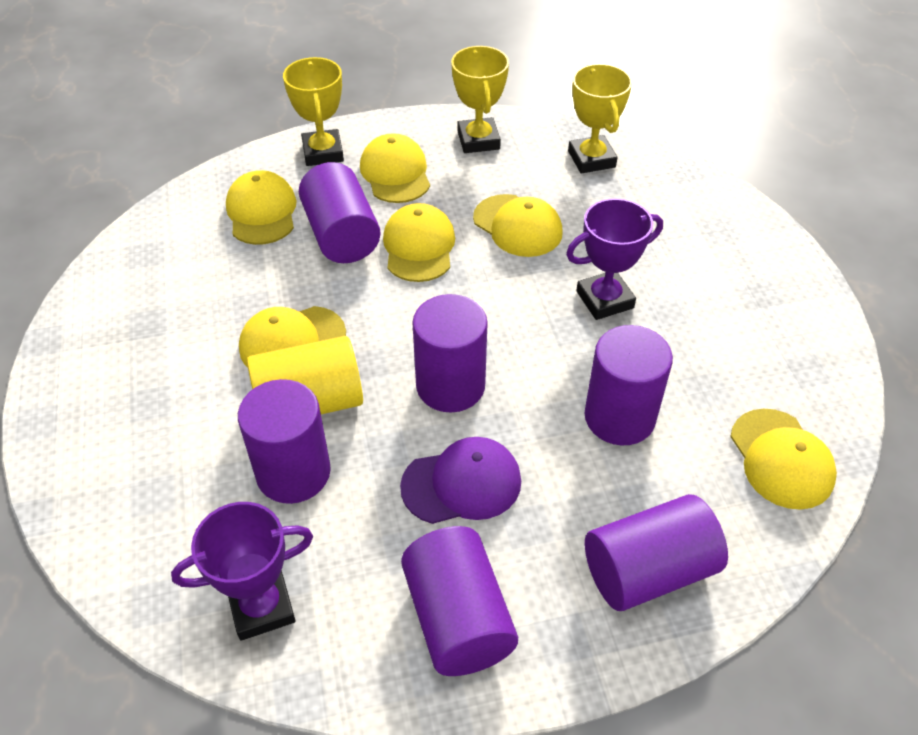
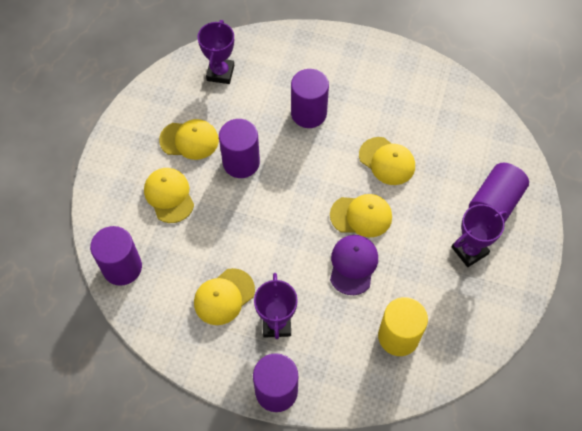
purple cylinder: 6 -> 5
purple trophy: 2 -> 3
yellow cap: 6 -> 5
yellow trophy: 3 -> 0

